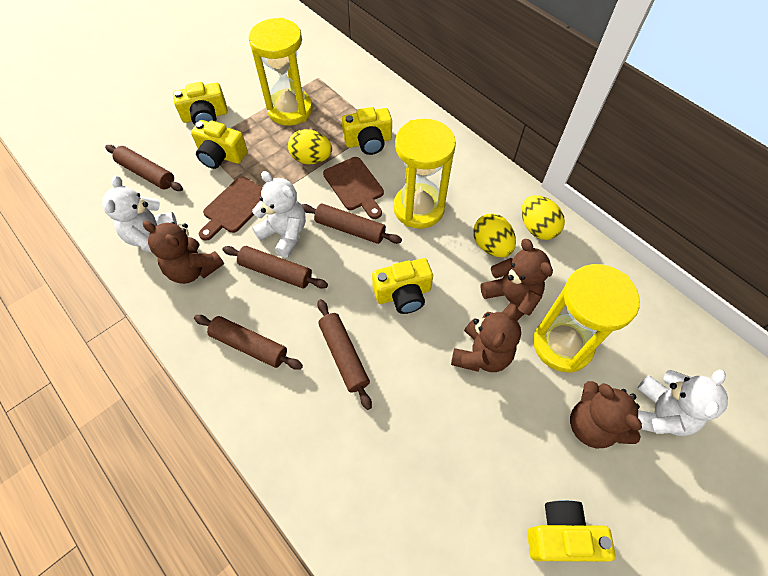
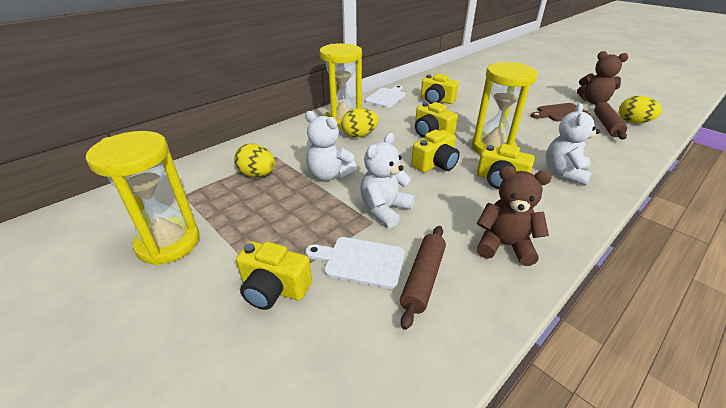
brown cutting board: 2 -> 1
brown rolling pin: 5 -> 2
brown teddy bear: 4 -> 2
white cutting board: 0 -> 2

